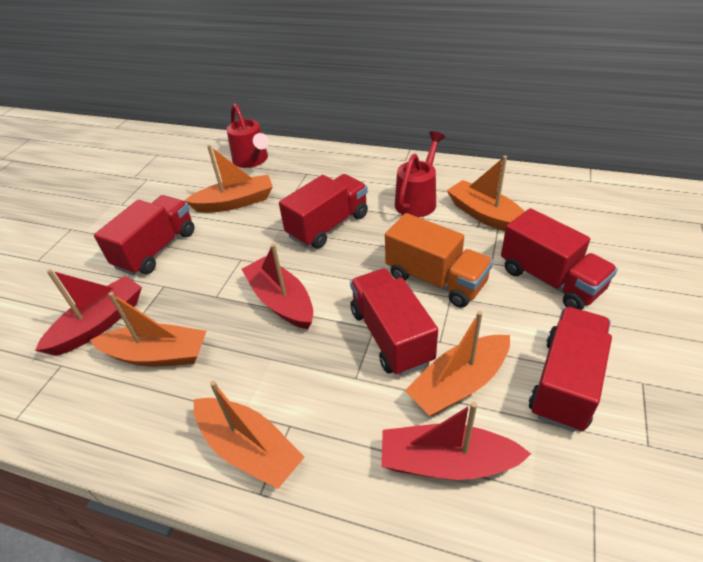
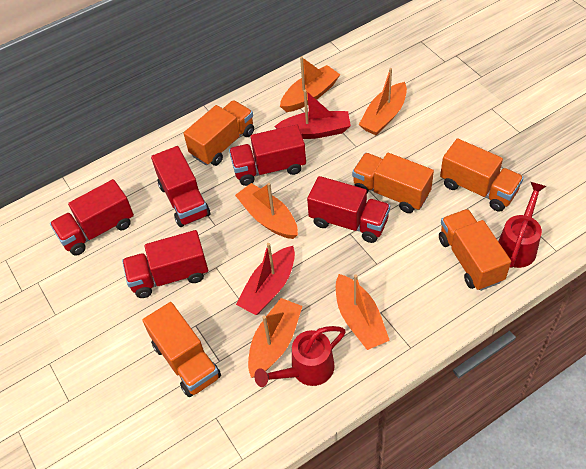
orange truck: 1 -> 5
red boat: 3 -> 2

